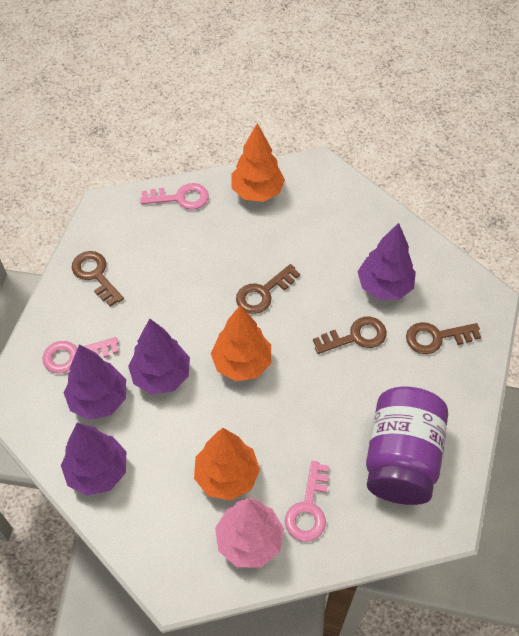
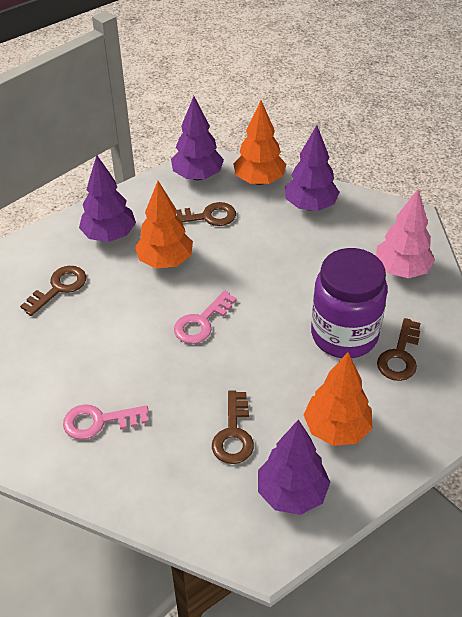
pink key: 3 -> 2

